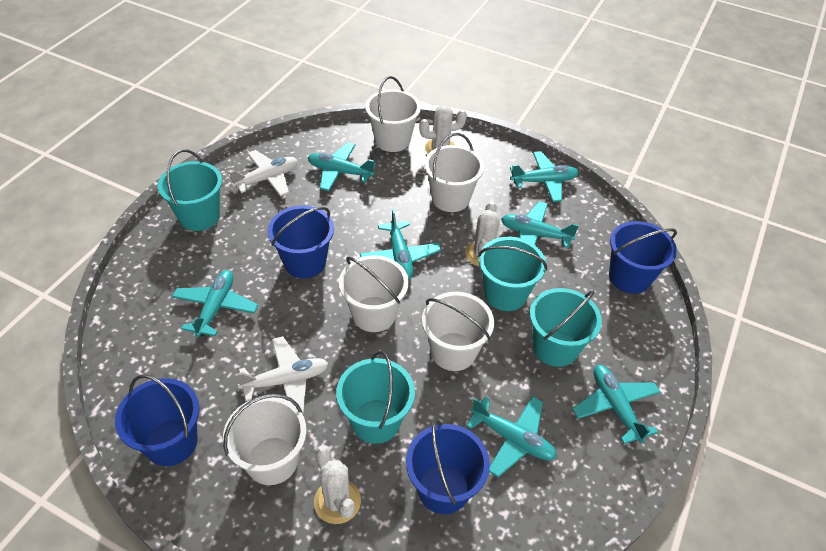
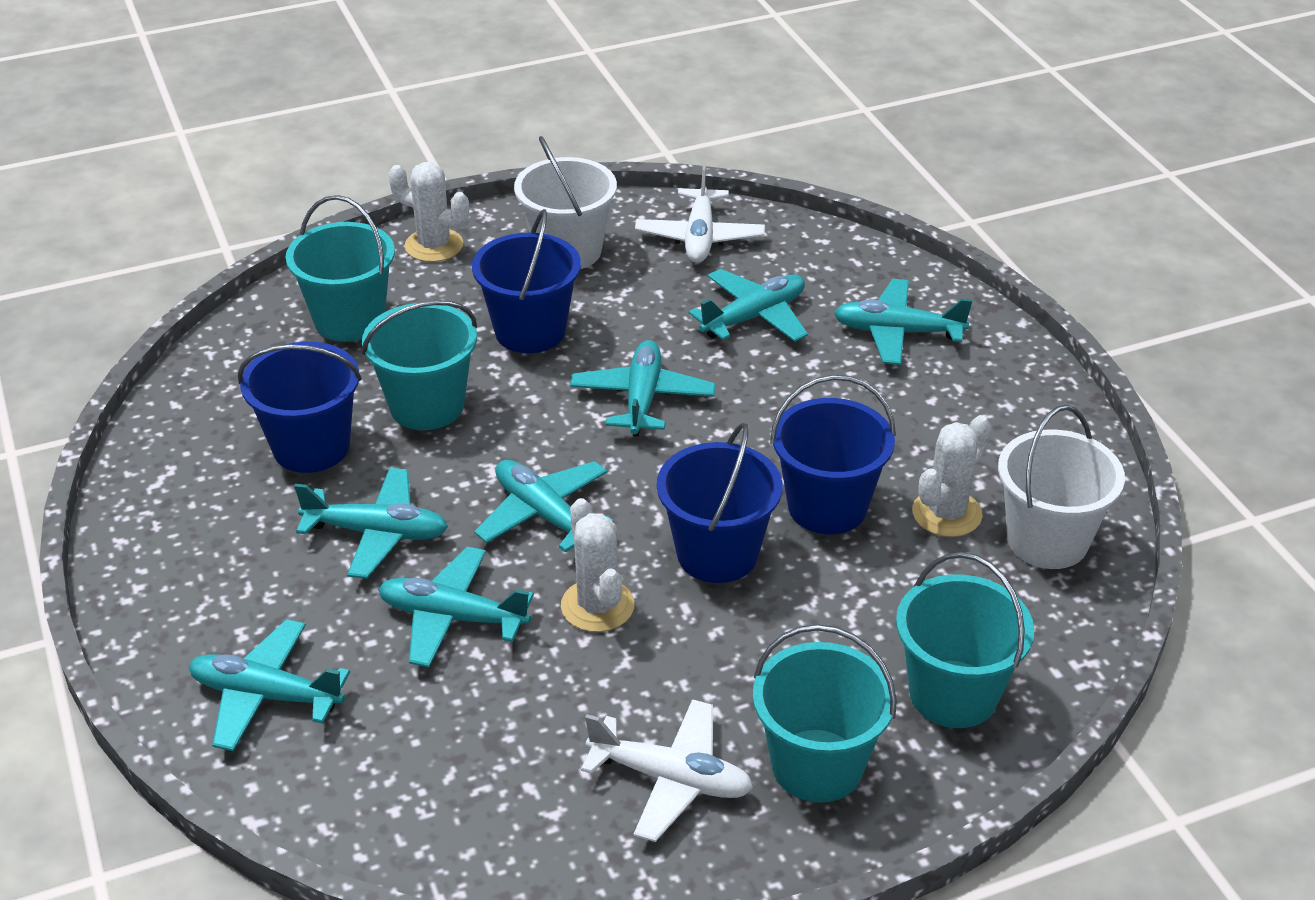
white bucket: 5 -> 2

